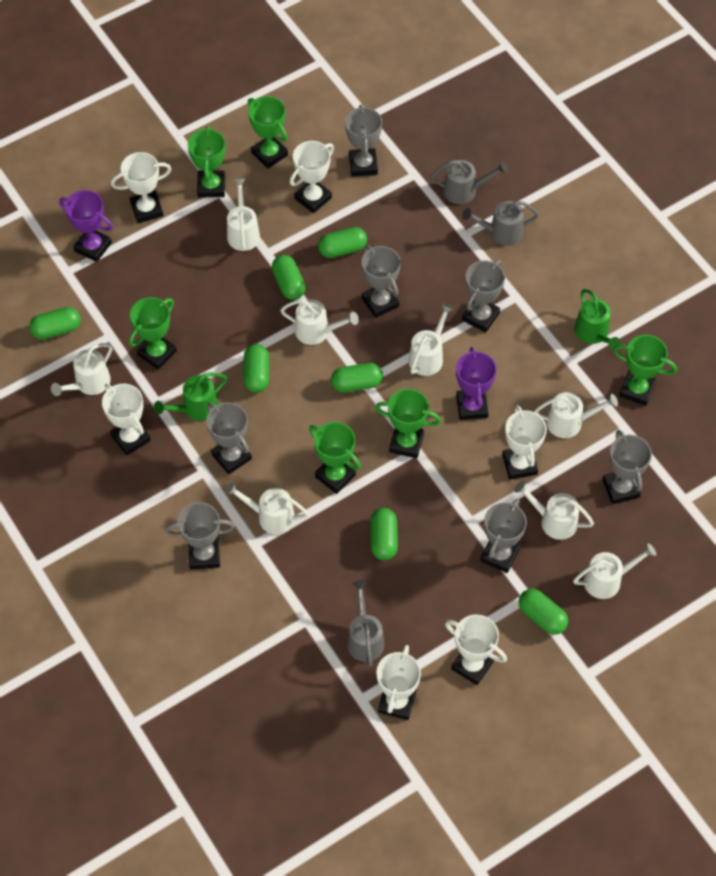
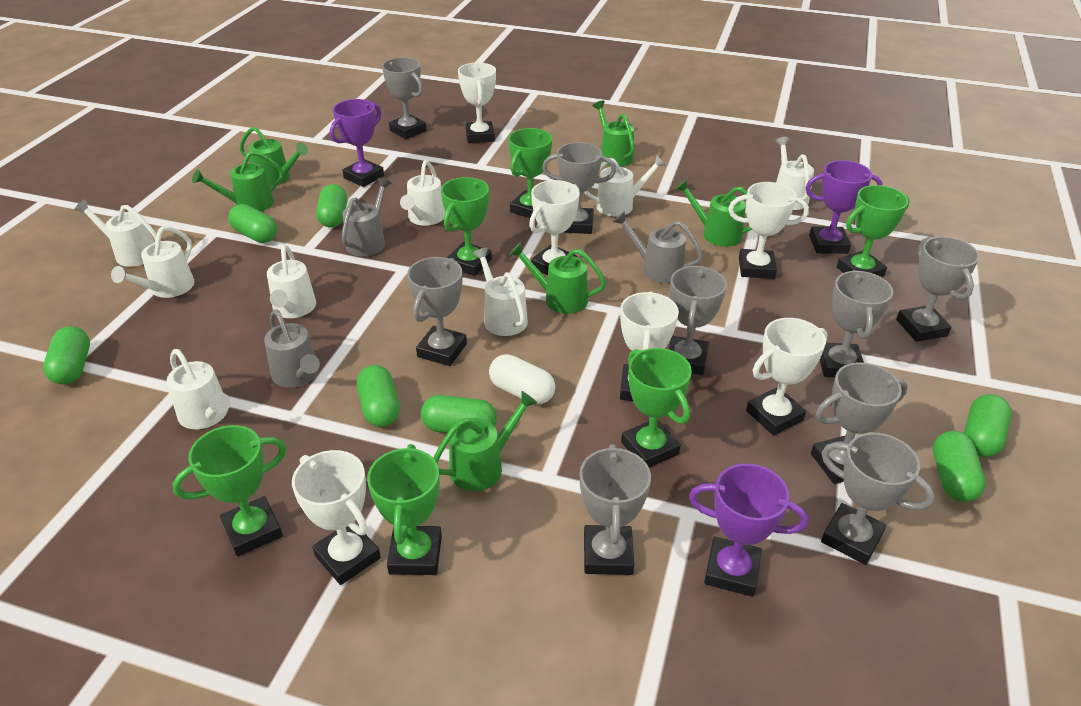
green watering can: 2 -> 6
grey trophy: 7 -> 9
purple trophy: 2 -> 3
white capsule: 0 -> 1

